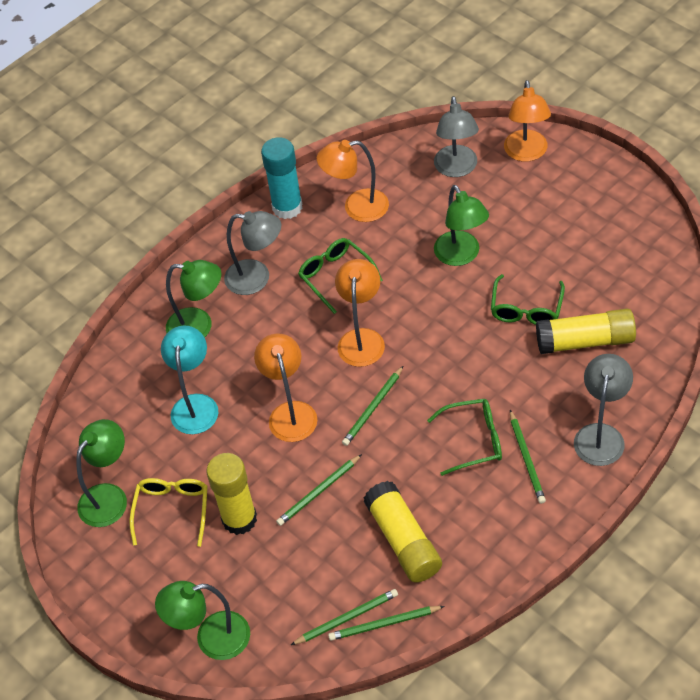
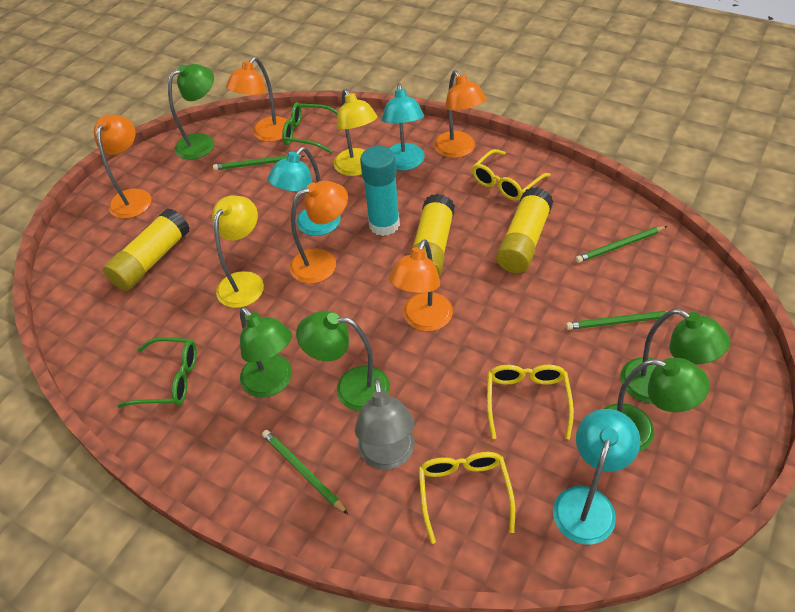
green glasses: 3 -> 2
green lamp: 4 -> 5
green pencil: 5 -> 4
grey lamp: 3 -> 1
orange lamp: 4 -> 5
turquoise lamp: 1 -> 3
yellow glasses: 1 -> 3
yellow lamp: 0 -> 2

